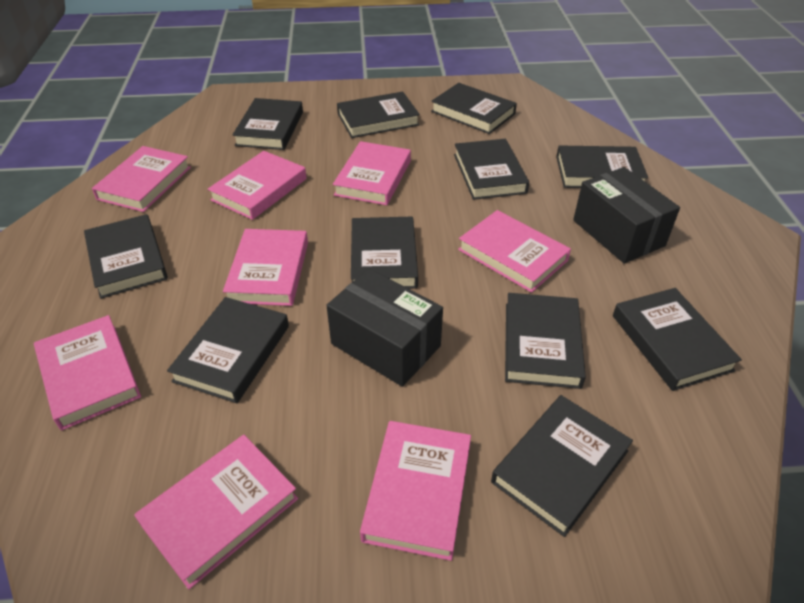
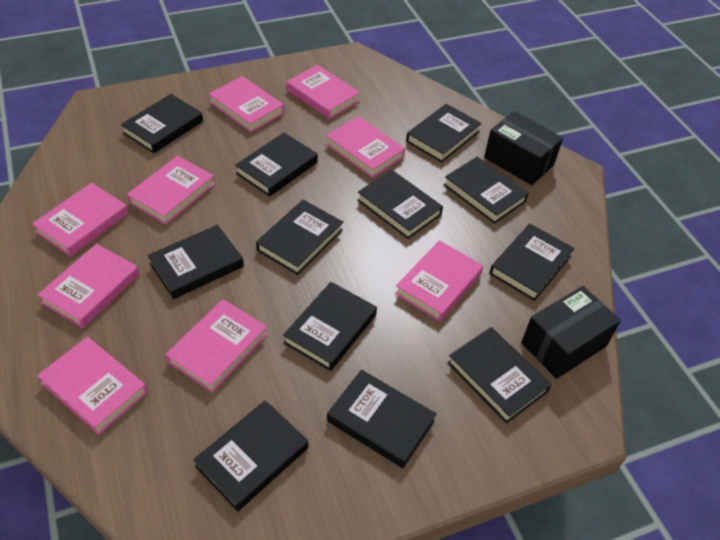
black book: 11 -> 12
pink book: 8 -> 9

